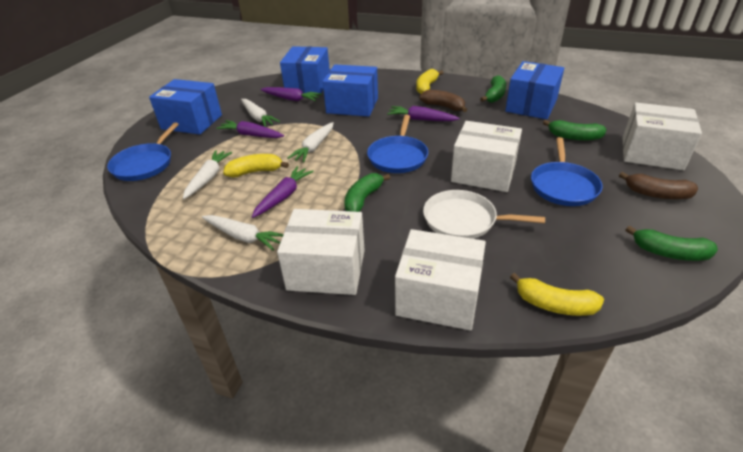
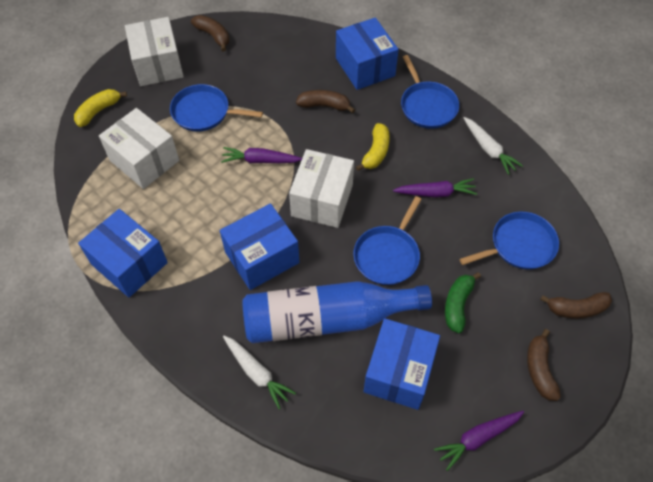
blue bottle: 0 -> 1
blue pan: 3 -> 4
brown banana: 2 -> 4
green banana: 4 -> 1
purple carrot: 4 -> 3
white box: 4 -> 3
white carrot: 4 -> 2
white pan: 1 -> 0
yellow banana: 3 -> 2

